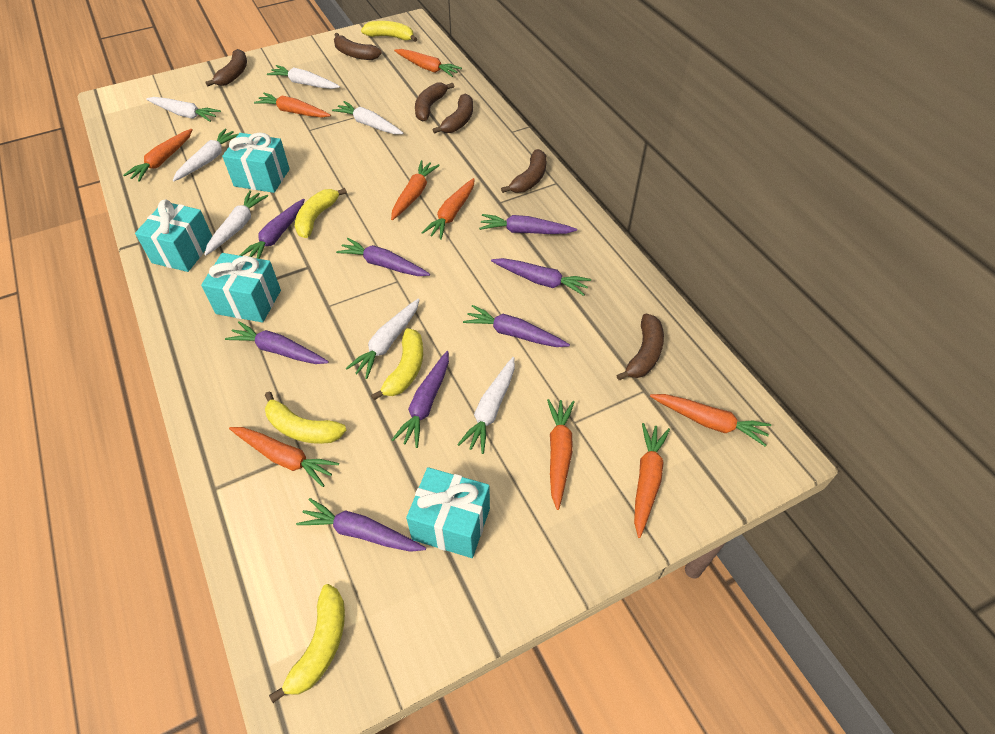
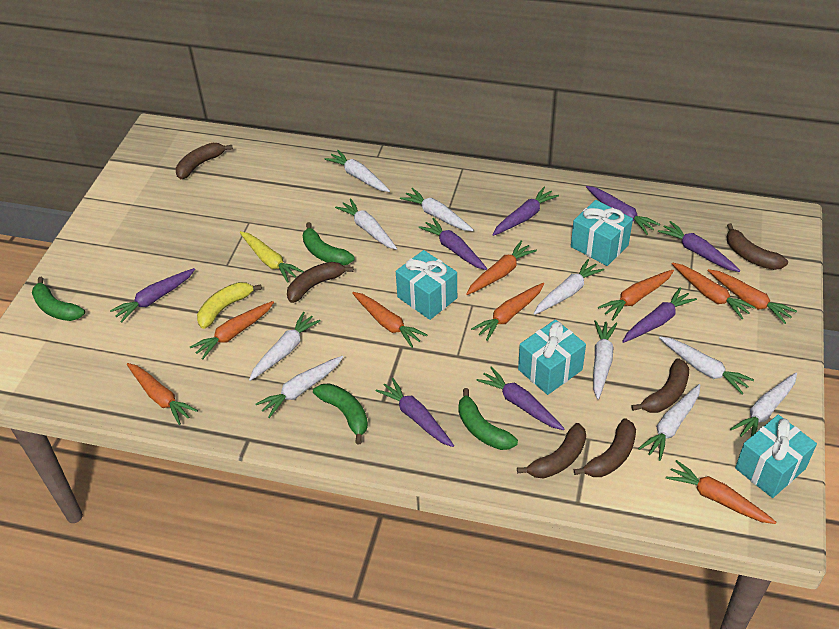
green banana: 0 -> 4
white carrot: 7 -> 10
yellow banana: 5 -> 1
yellow carrot: 0 -> 1

